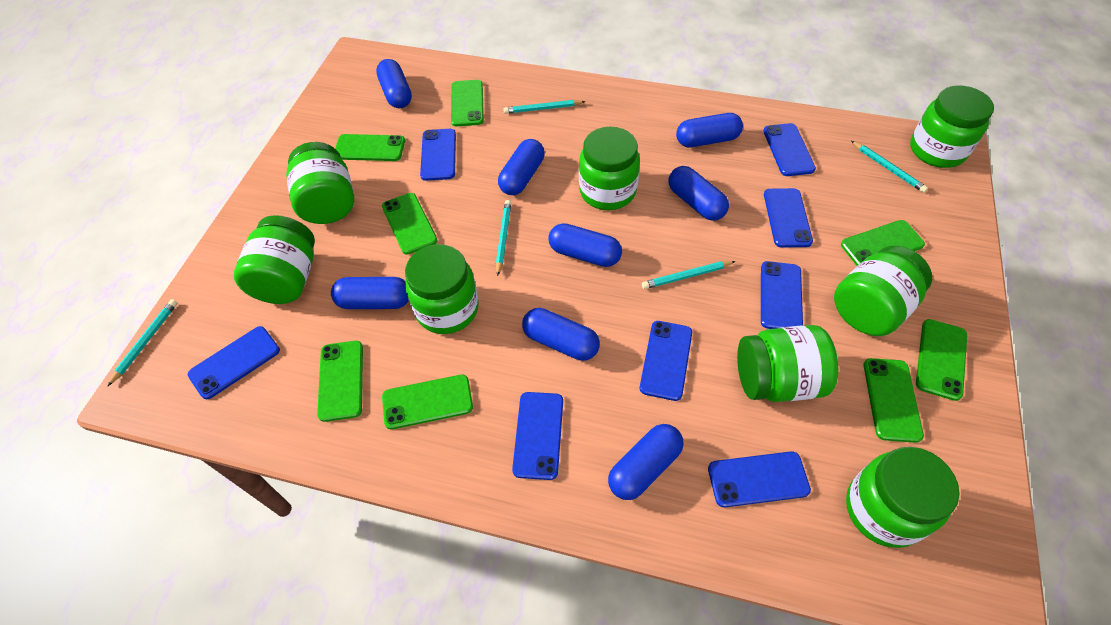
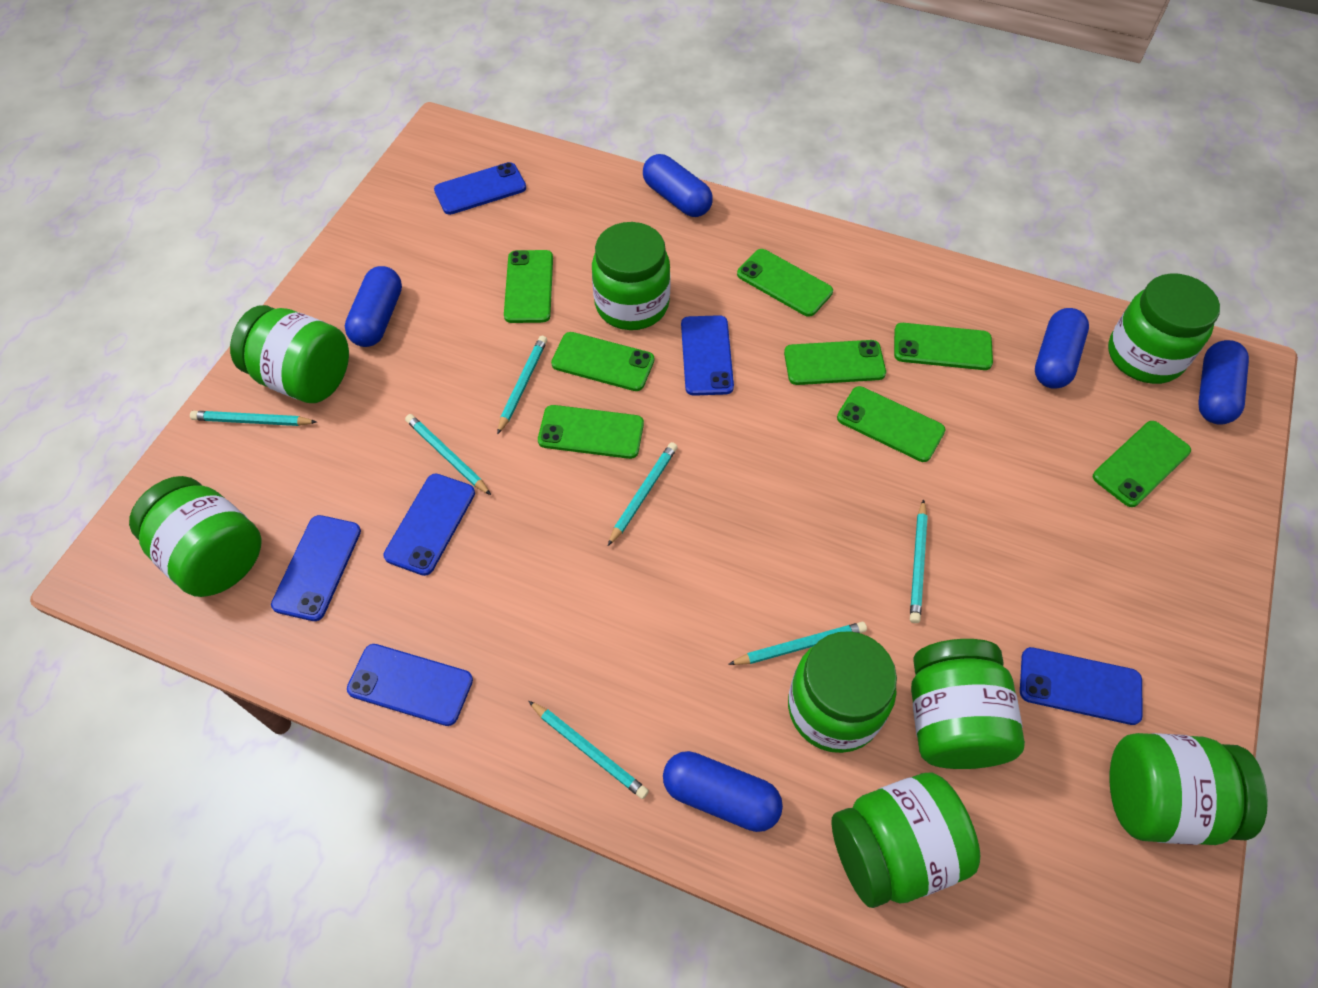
blue capsule: 8 -> 5
blue phone: 8 -> 6
turquoise pencil: 5 -> 7

